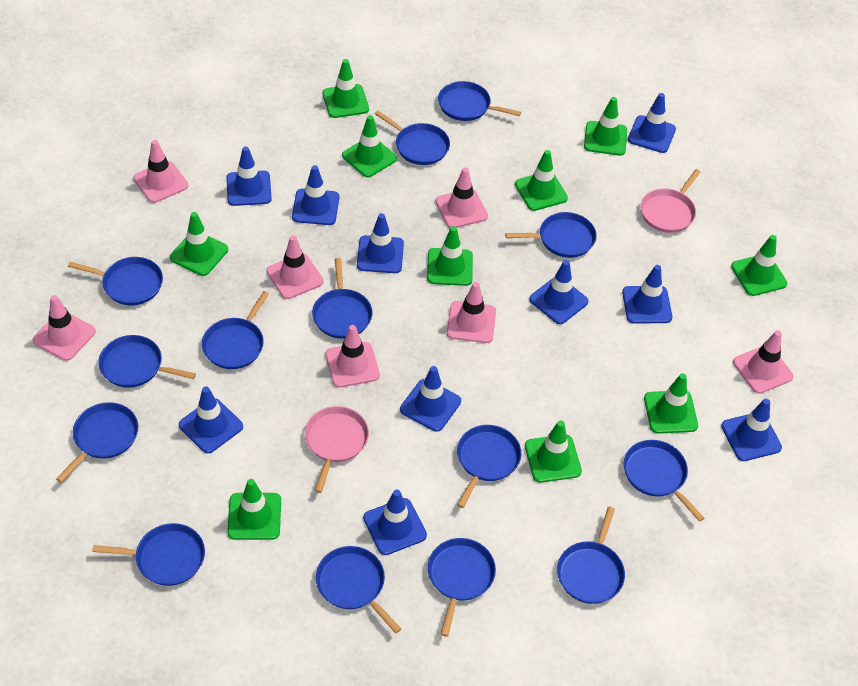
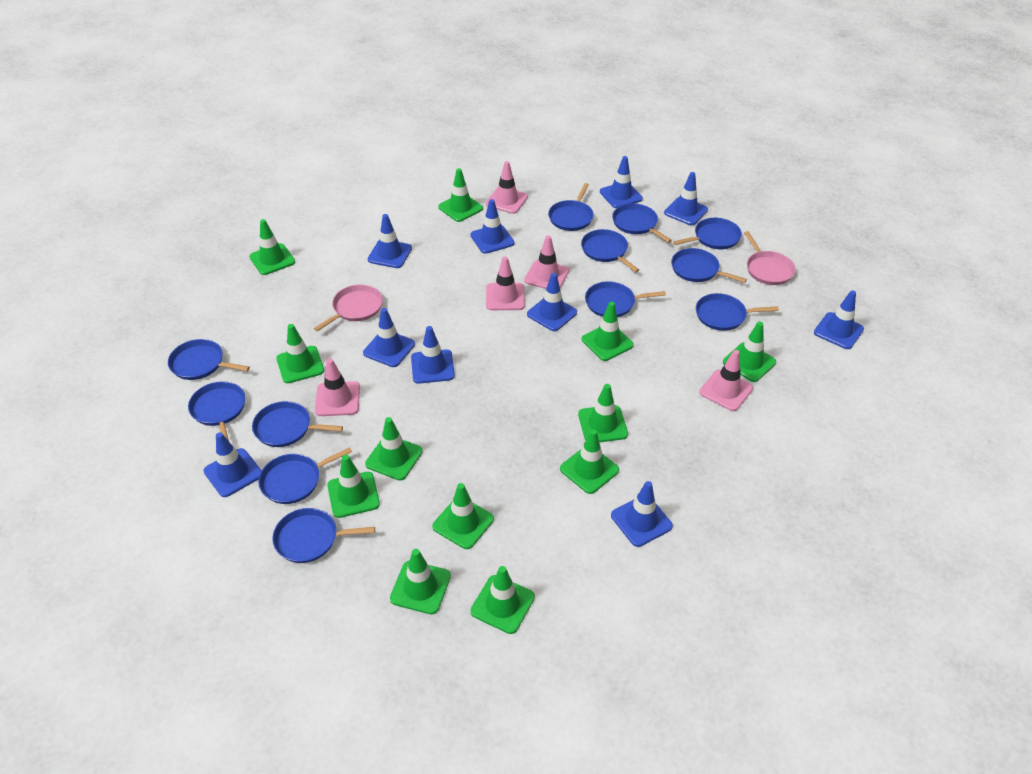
blue pan: 14 -> 12
green traffic cone: 10 -> 12
pink traffic cone: 7 -> 5

